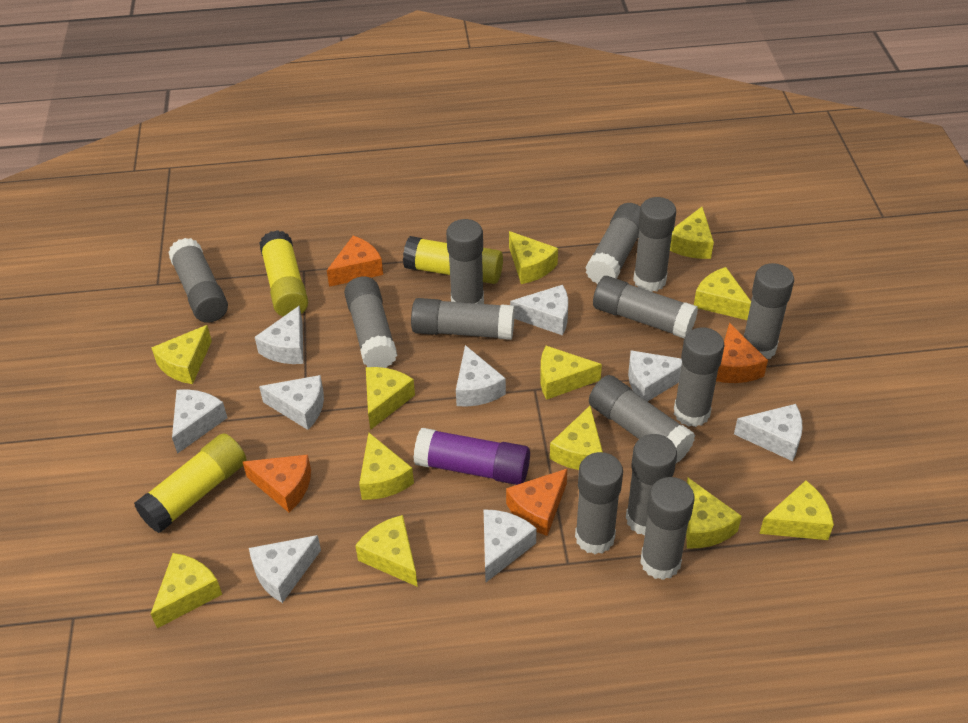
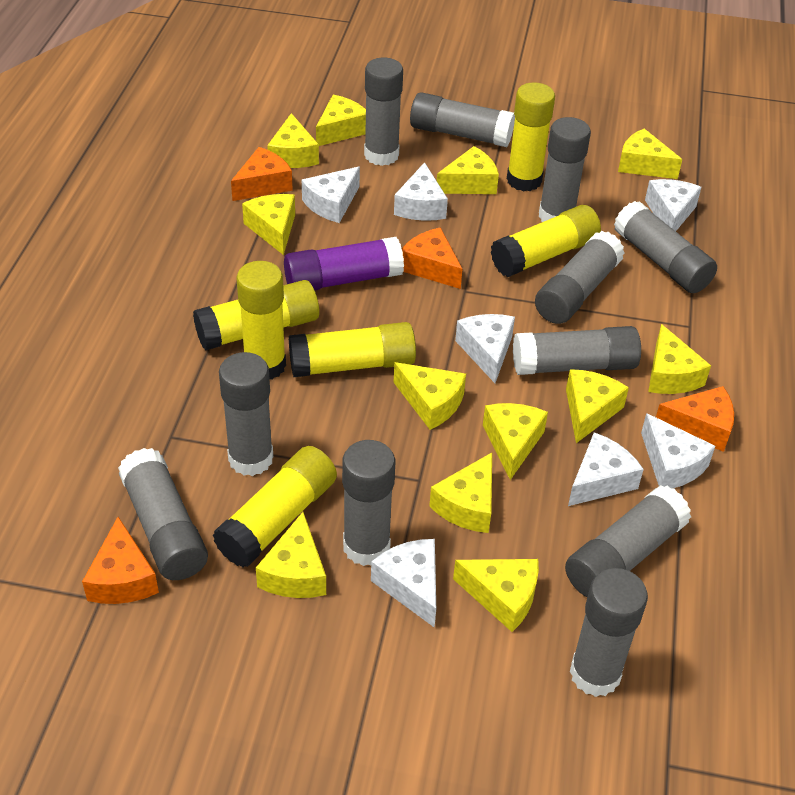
grey glue stick: 13 -> 11
white cheese: 9 -> 7
yellow glue stick: 3 -> 6

